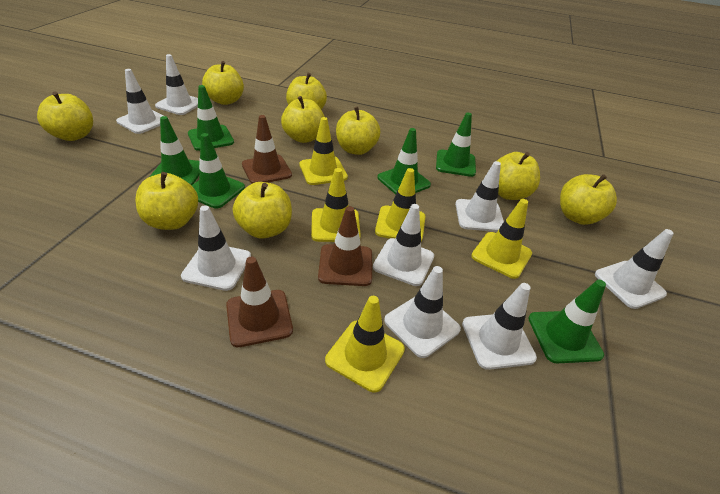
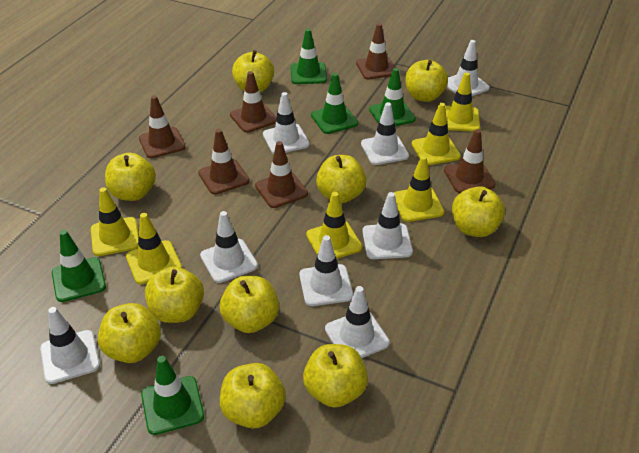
brown traffic cone: 3 -> 6
green traffic cone: 6 -> 5
yellow apple: 9 -> 10
yellow traffic cone: 5 -> 6

